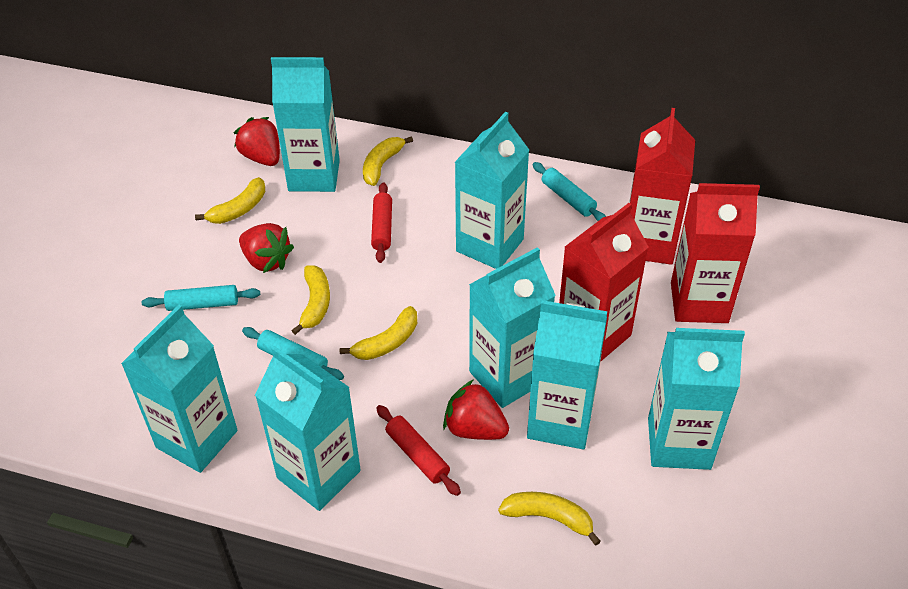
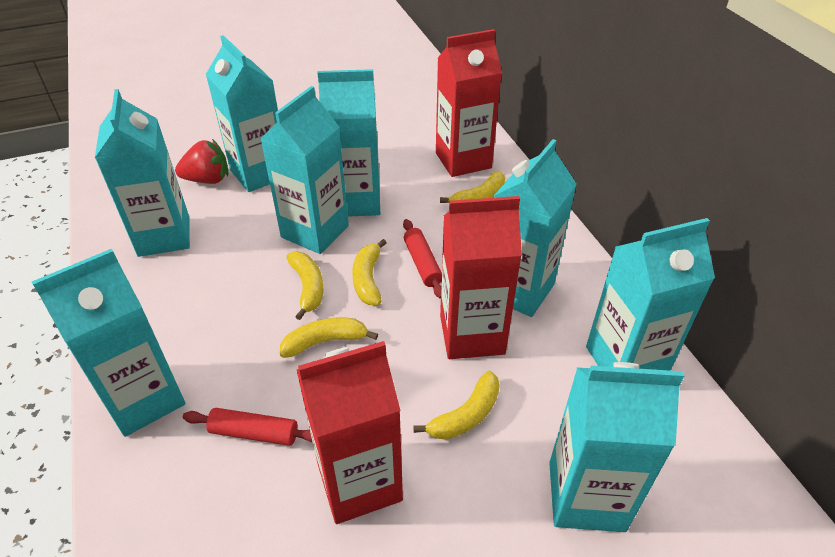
red strawberry: 3 -> 1
turquoise carton: 7 -> 8
turquoise rolling pin: 3 -> 0

